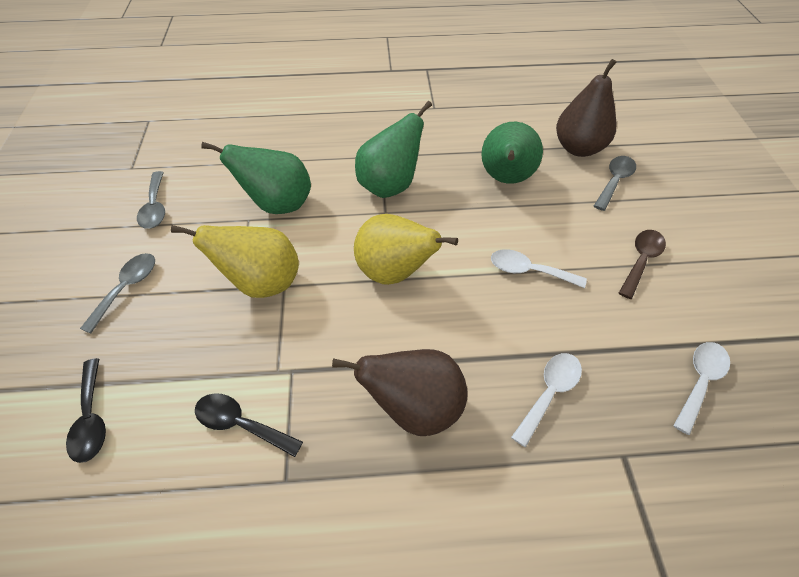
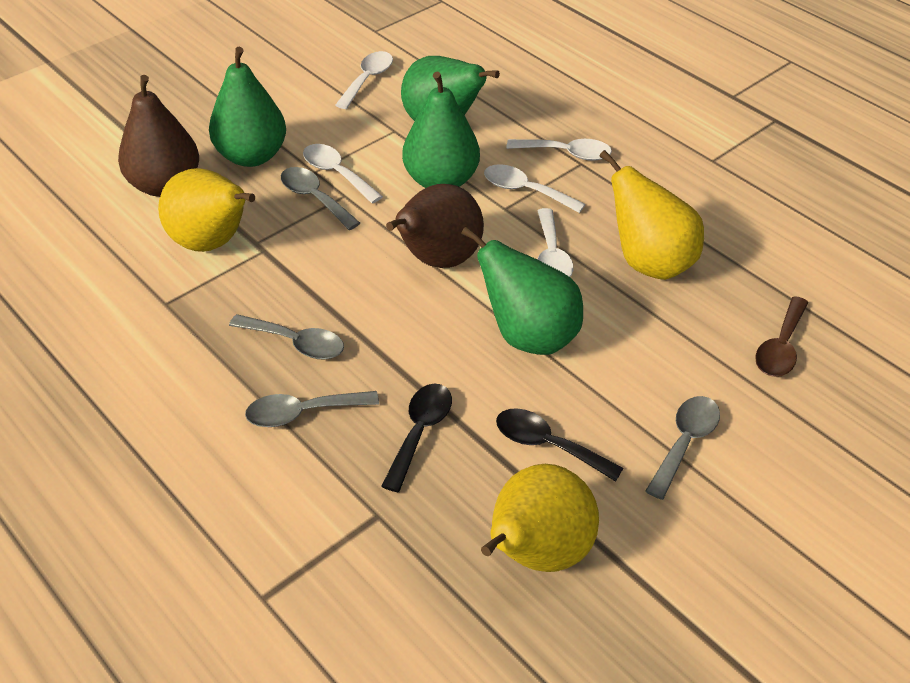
green pear: 3 -> 4
grey spoon: 3 -> 4
white spoon: 3 -> 5
yellow pear: 2 -> 3

